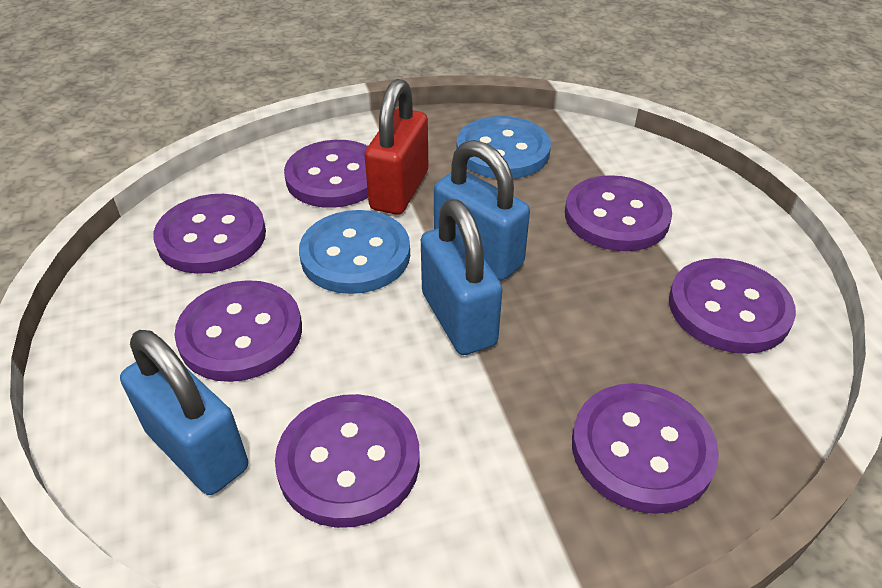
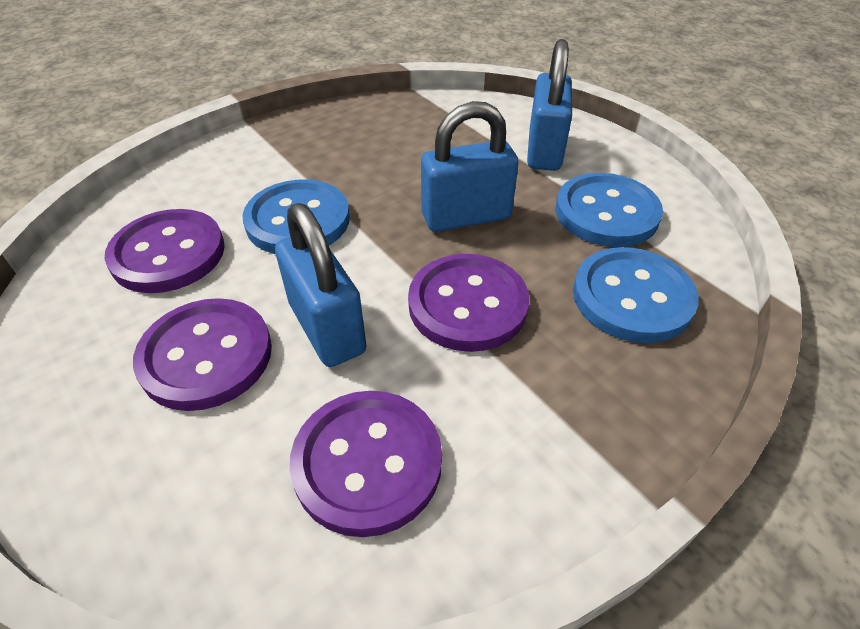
blue button: 2 -> 3
purple button: 7 -> 4
red padlock: 1 -> 0

